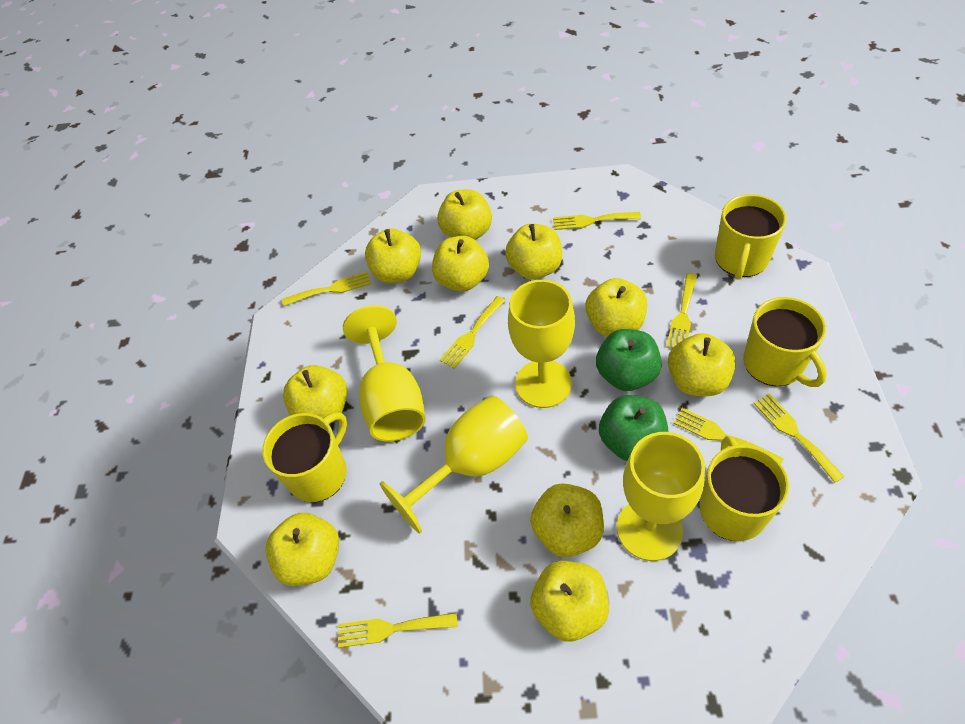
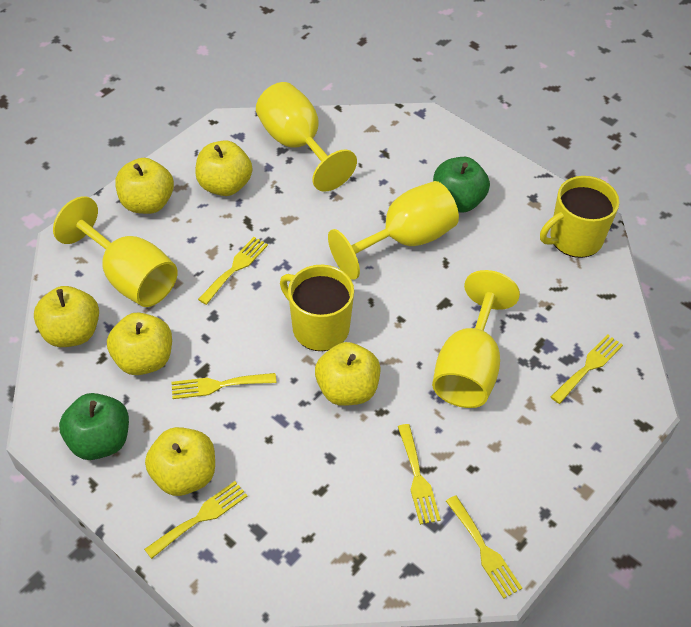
yellow apple: 10 -> 6
yellow fork: 7 -> 6
yellow mug: 4 -> 2

